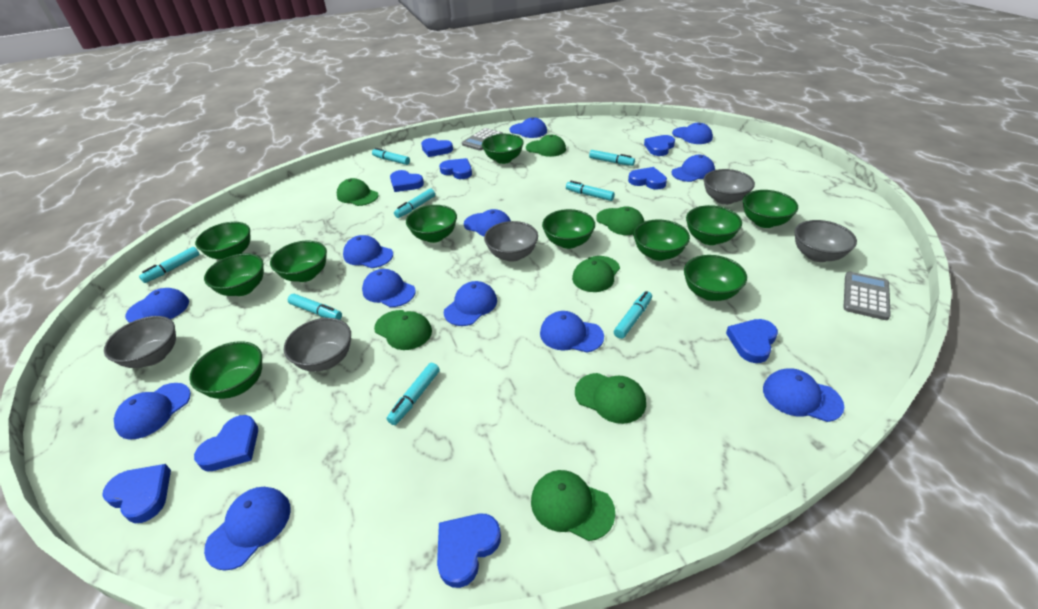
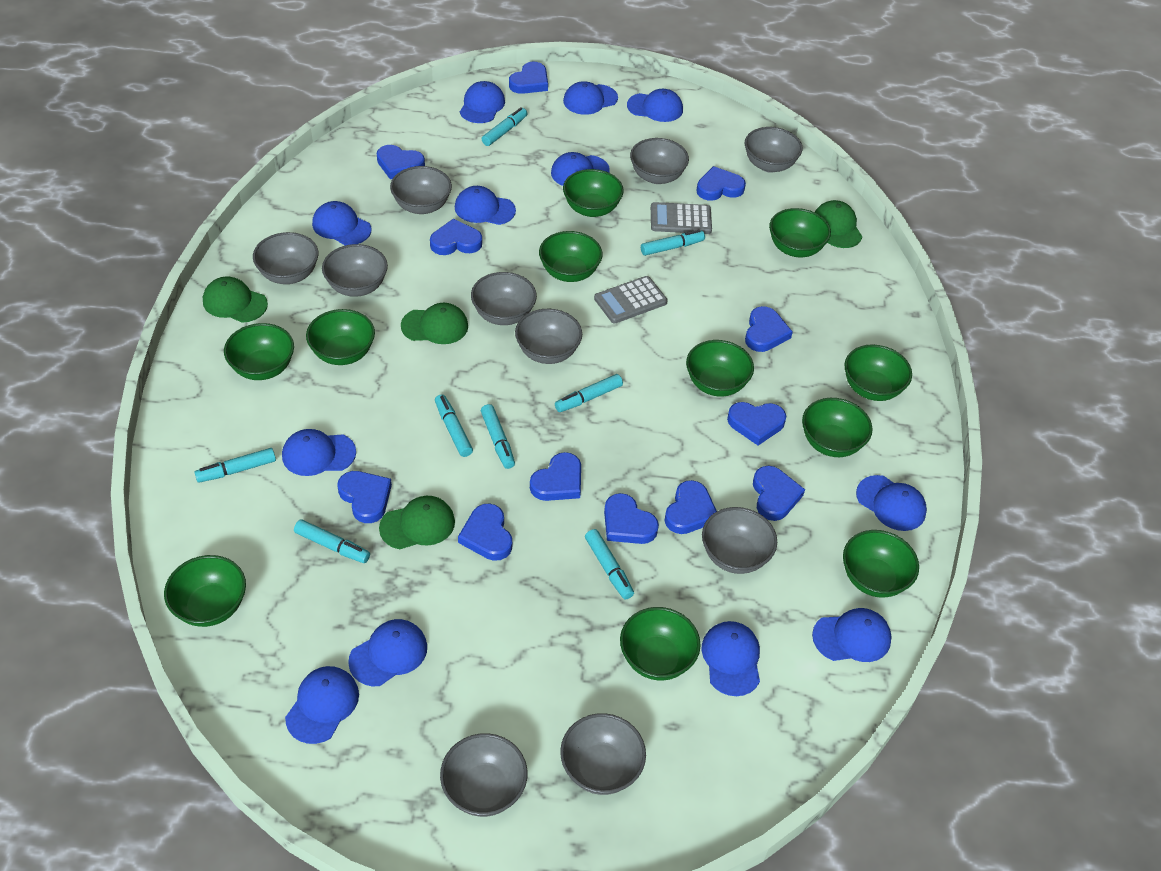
blue heart: 9 -> 12
green cap: 7 -> 4
grey bowl: 5 -> 10

